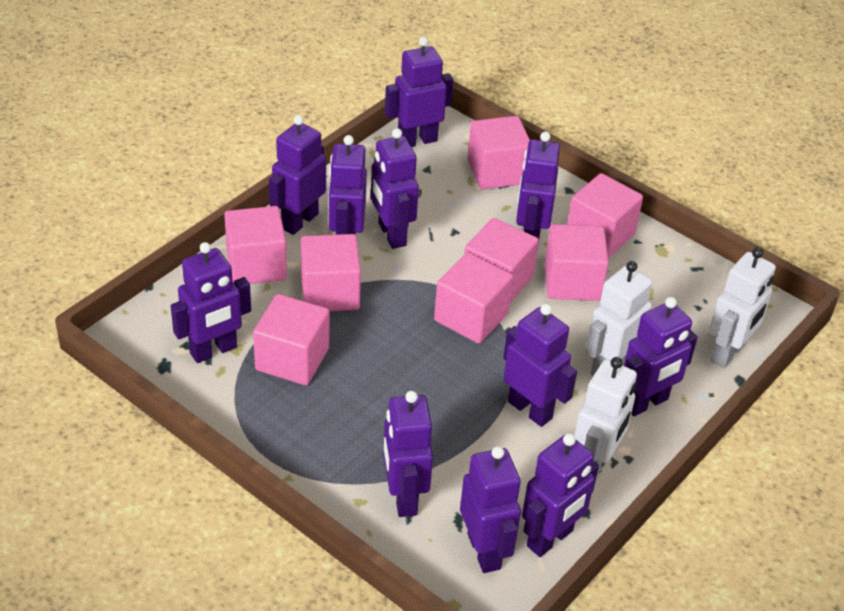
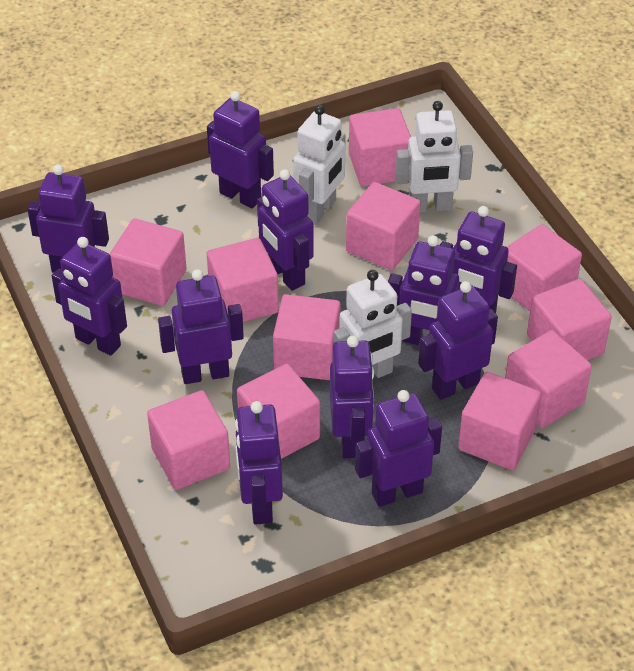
pink cube: 8 -> 11

